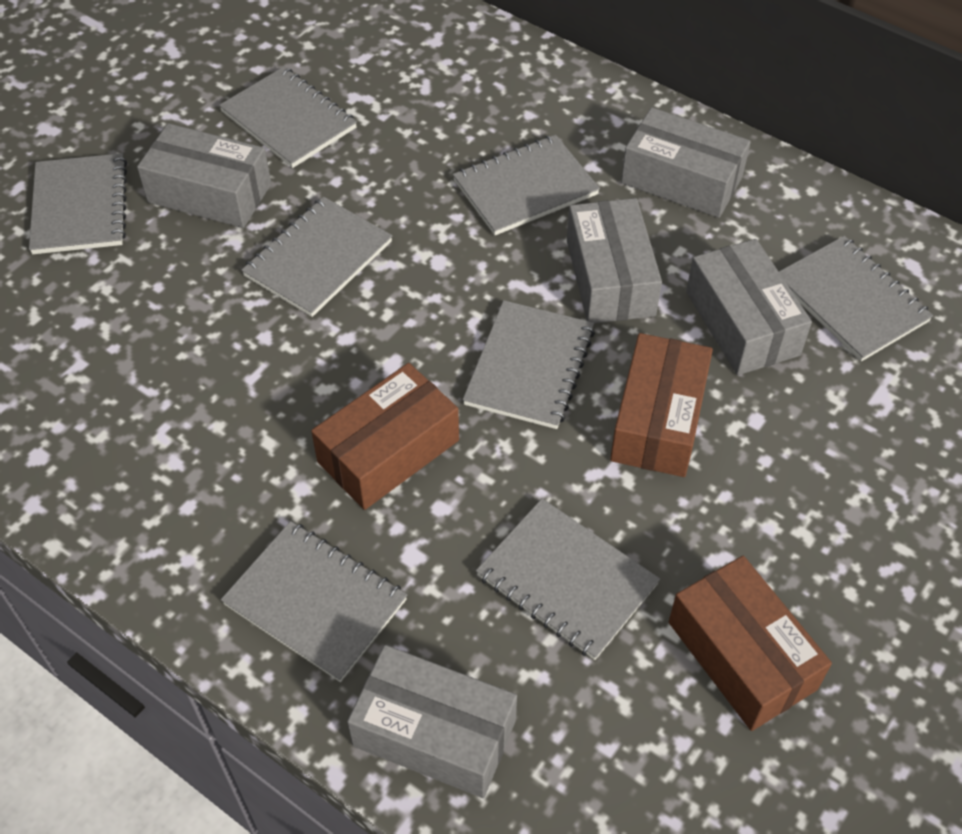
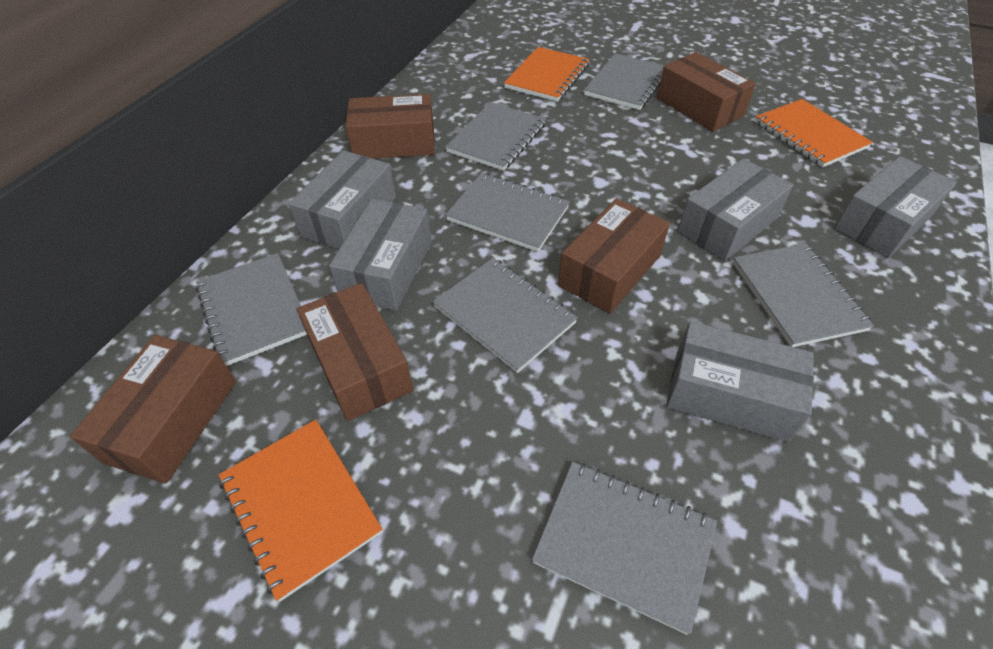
brown box: 3 -> 5
grey notebook: 8 -> 7
orange notebook: 0 -> 3

